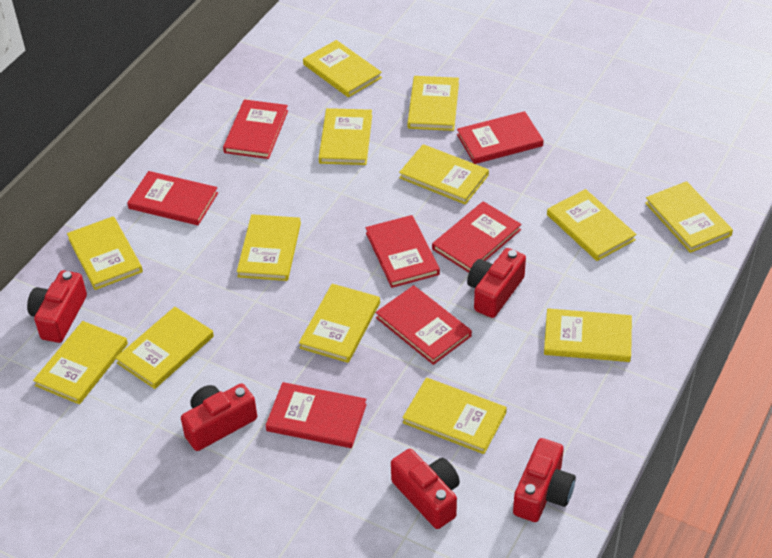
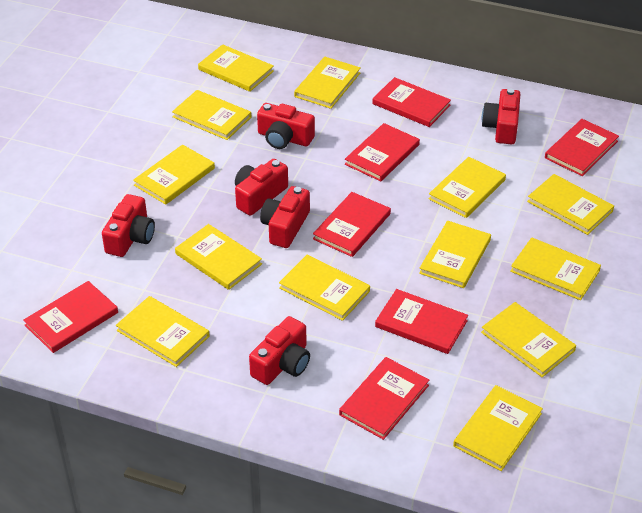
red camera: 5 -> 6

